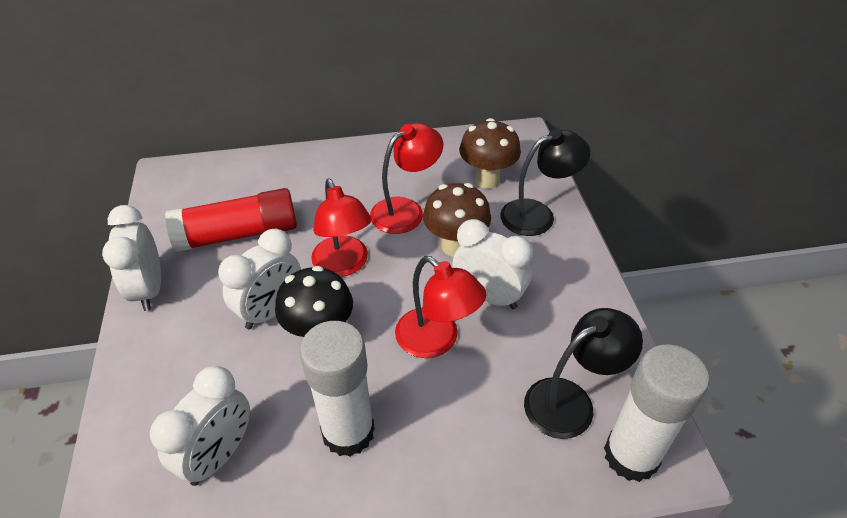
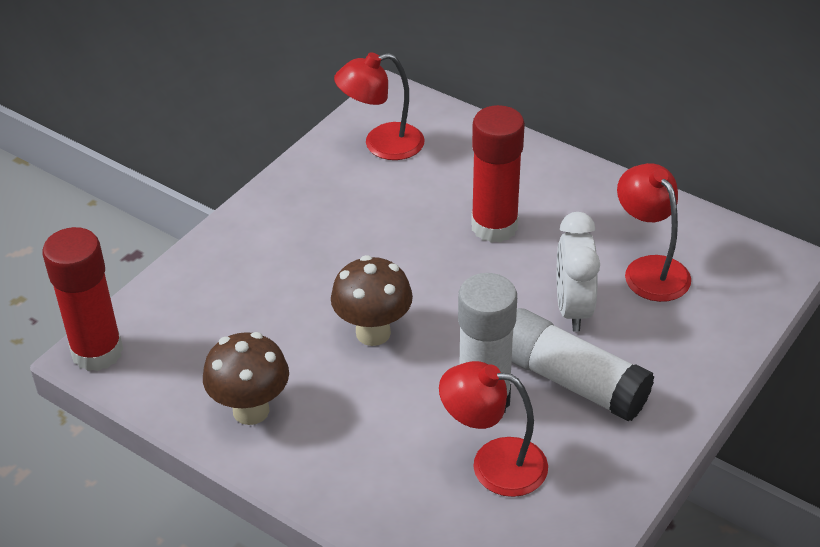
black lamp: 2 -> 0
black mushroom: 1 -> 0
red glue stick: 1 -> 2
white clock: 4 -> 1

